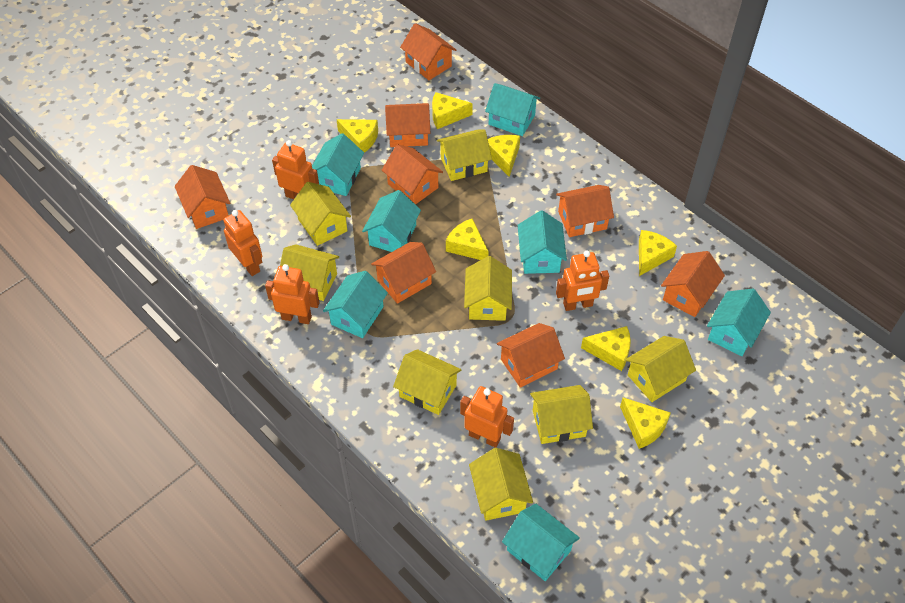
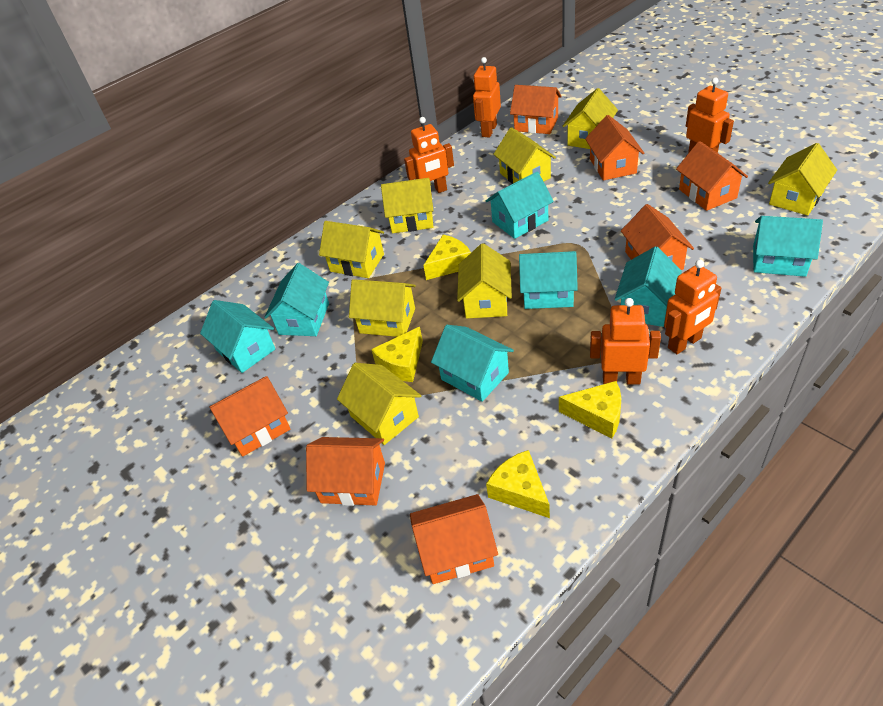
orange house: 8 -> 7
yellow cheese: 7 -> 4

